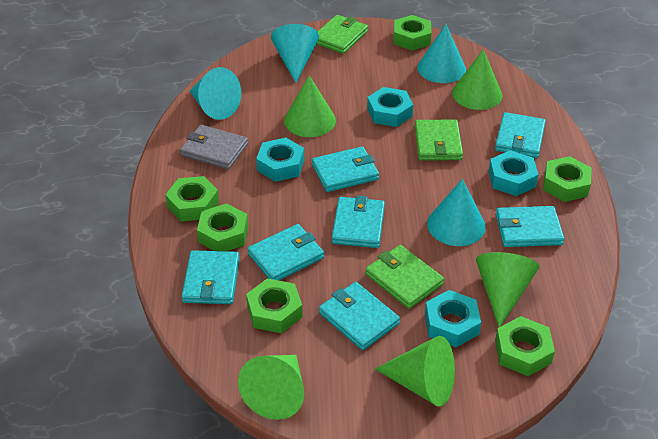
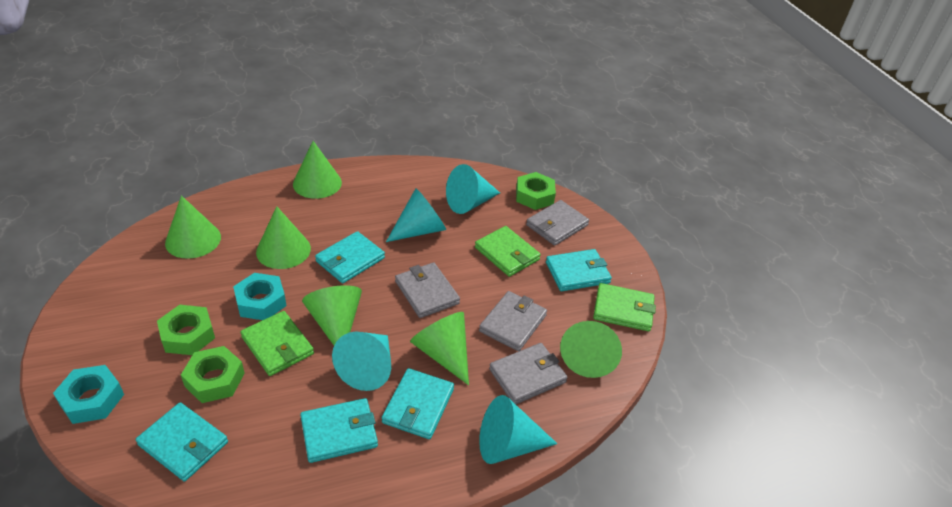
green cone: 5 -> 6
green nut: 6 -> 3
grey wallet: 1 -> 4
turquoise nut: 4 -> 2
turquoise wallet: 7 -> 5

